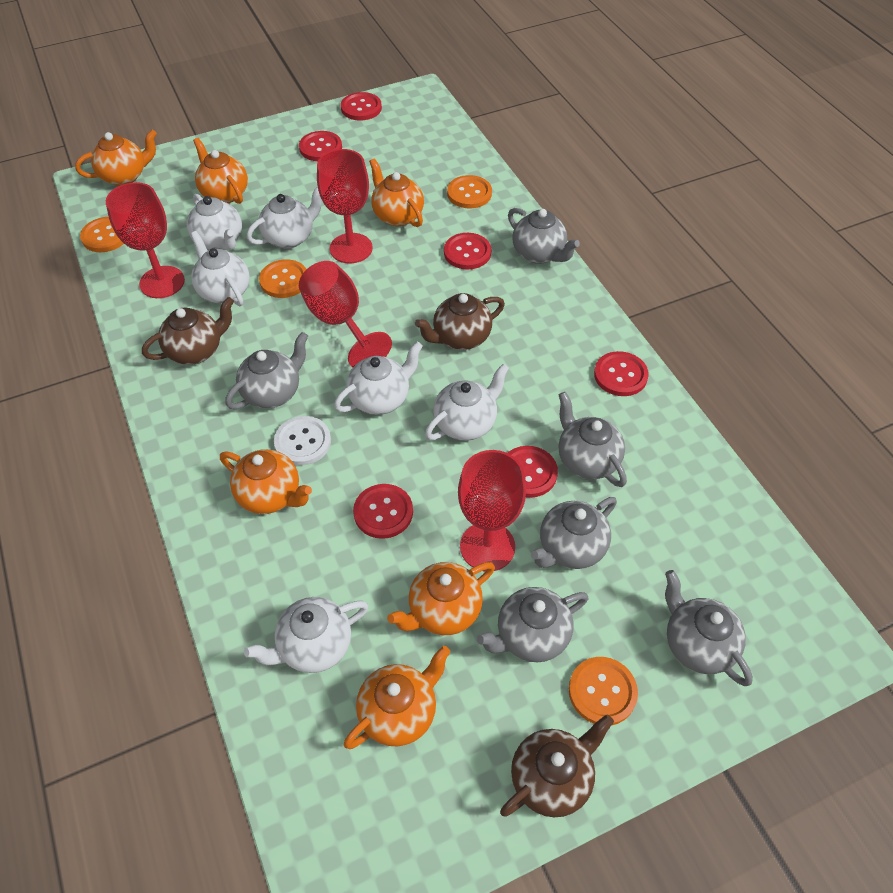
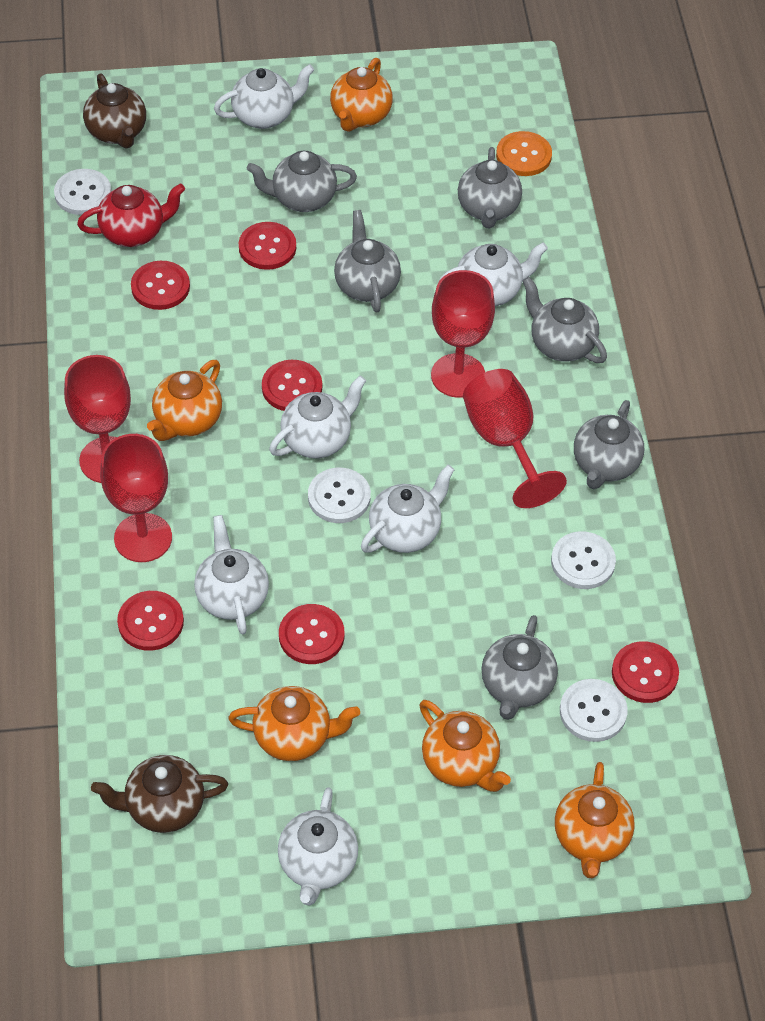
brown teapot: 3 -> 2
orange button: 4 -> 1
orange teapot: 6 -> 5
red teapot: 0 -> 1
white button: 1 -> 4

